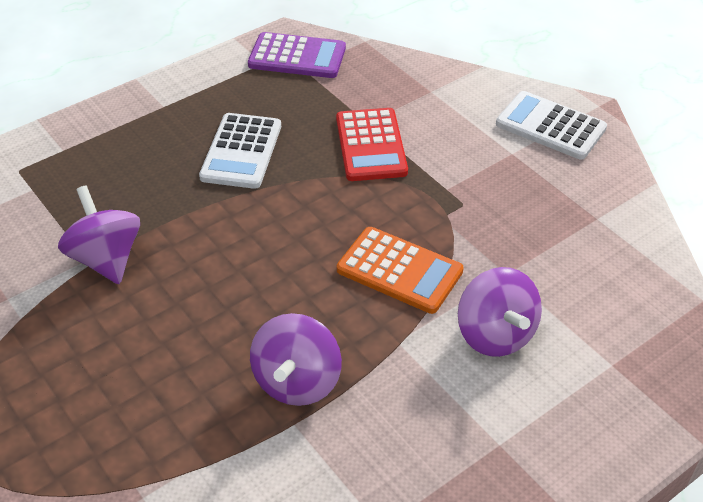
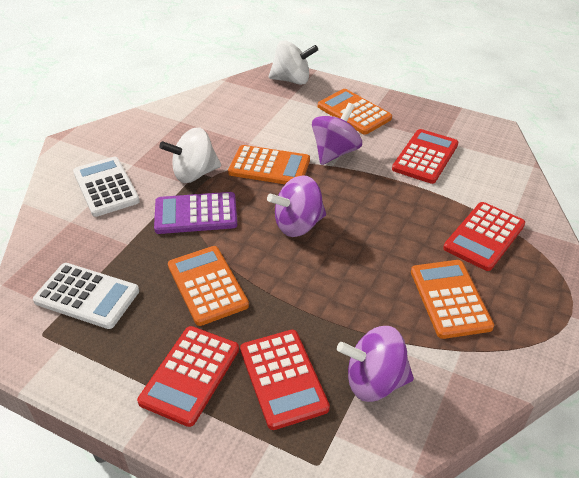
orange calculator: 1 -> 4
red calculator: 1 -> 4
white spinning top: 0 -> 2

